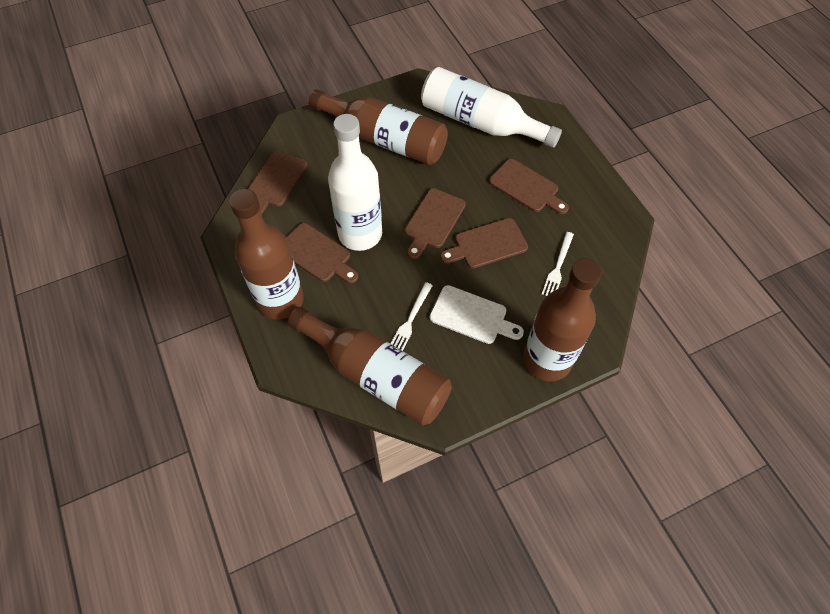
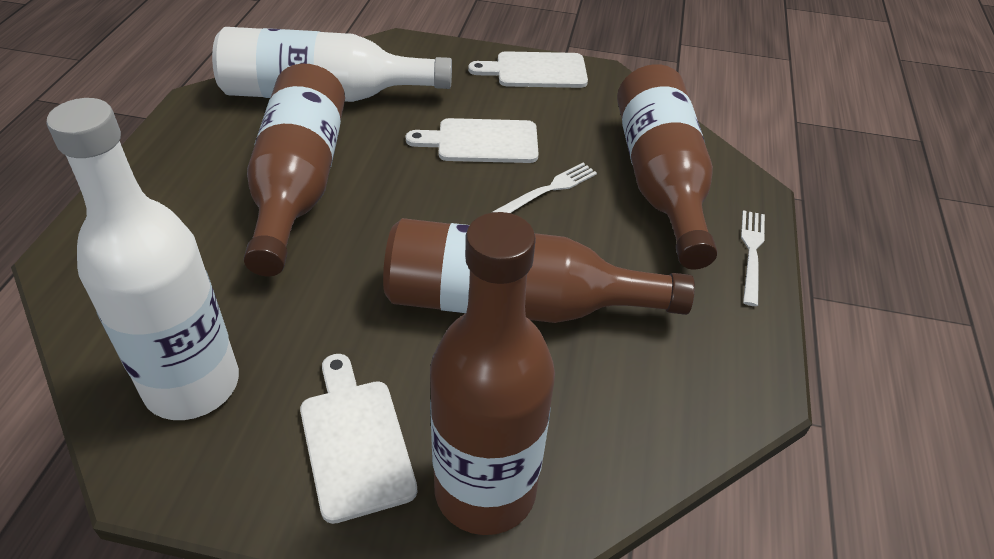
brown cutting board: 5 -> 0
white cutting board: 1 -> 3

